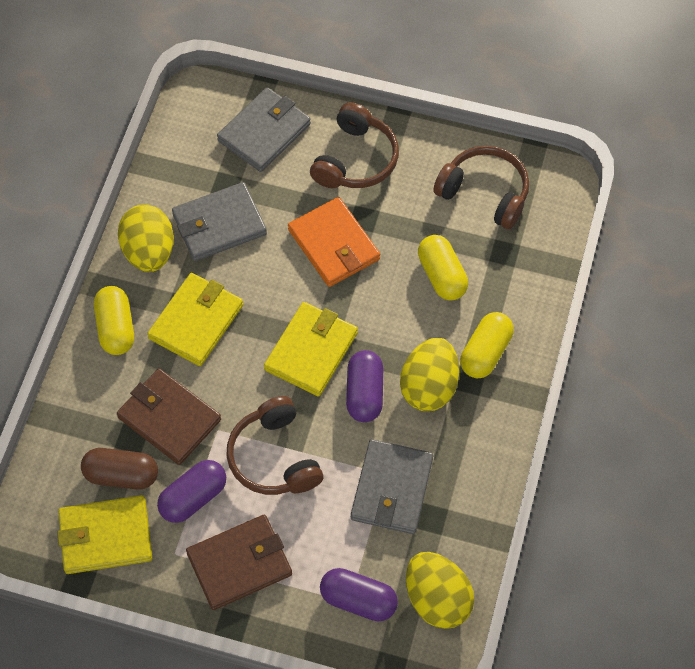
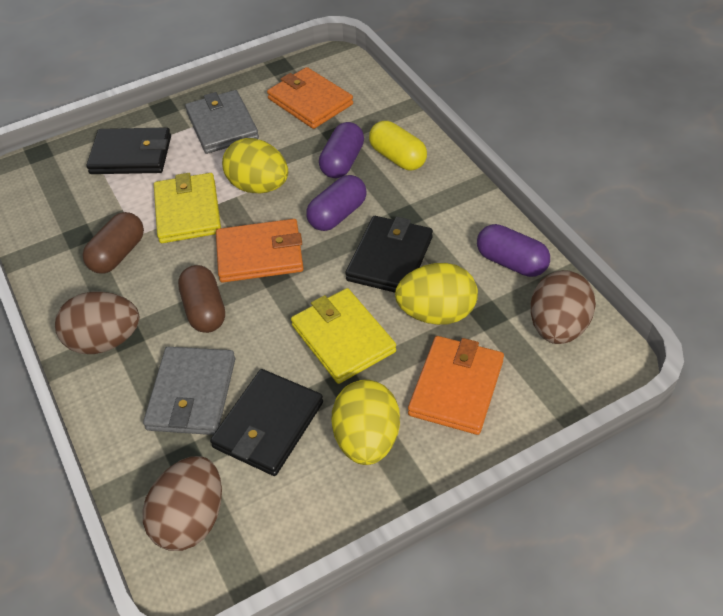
black wallet: 0 -> 3
brown capsule: 1 -> 2
brown egg: 0 -> 3
brown headphones: 3 -> 0
brown wallet: 2 -> 0
grey wallet: 3 -> 2
orange wallet: 1 -> 3
yellow capsule: 3 -> 1
yellow wallet: 3 -> 2

